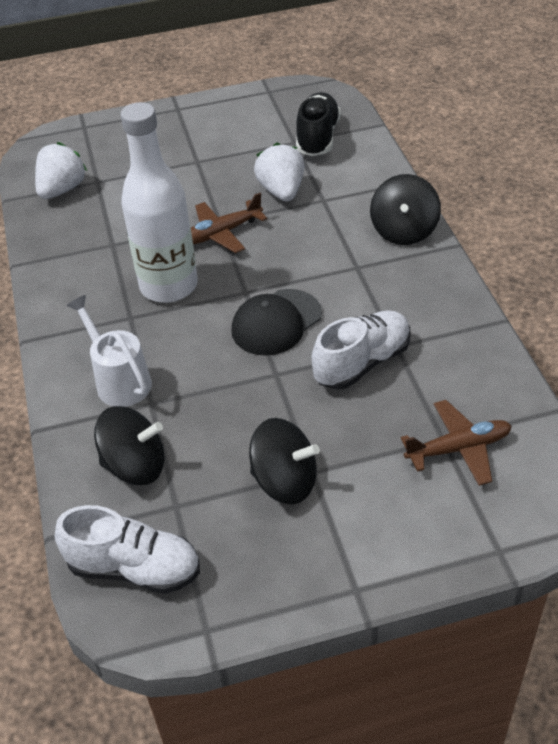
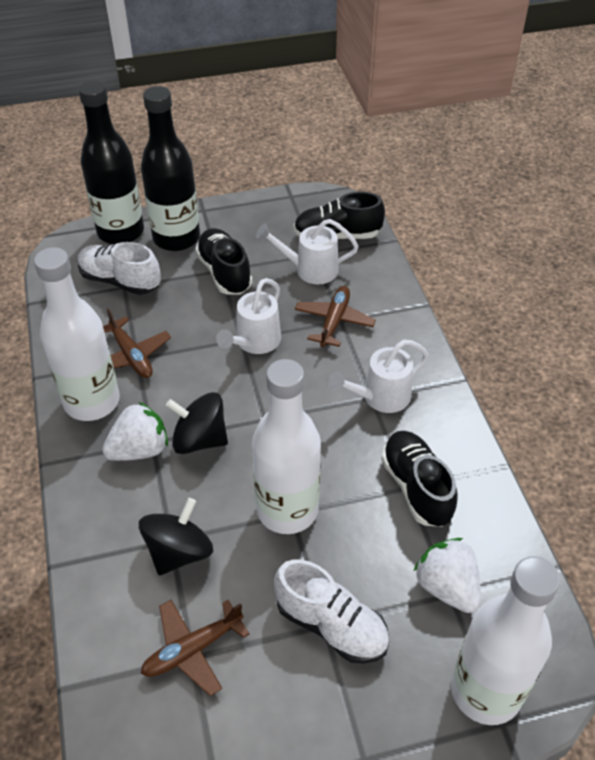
black bottle: 0 -> 2
black cap: 1 -> 0
black shoe: 1 -> 3
black spinning top: 3 -> 2
brown plane: 2 -> 3
white bottle: 1 -> 3
white watering can: 1 -> 3

